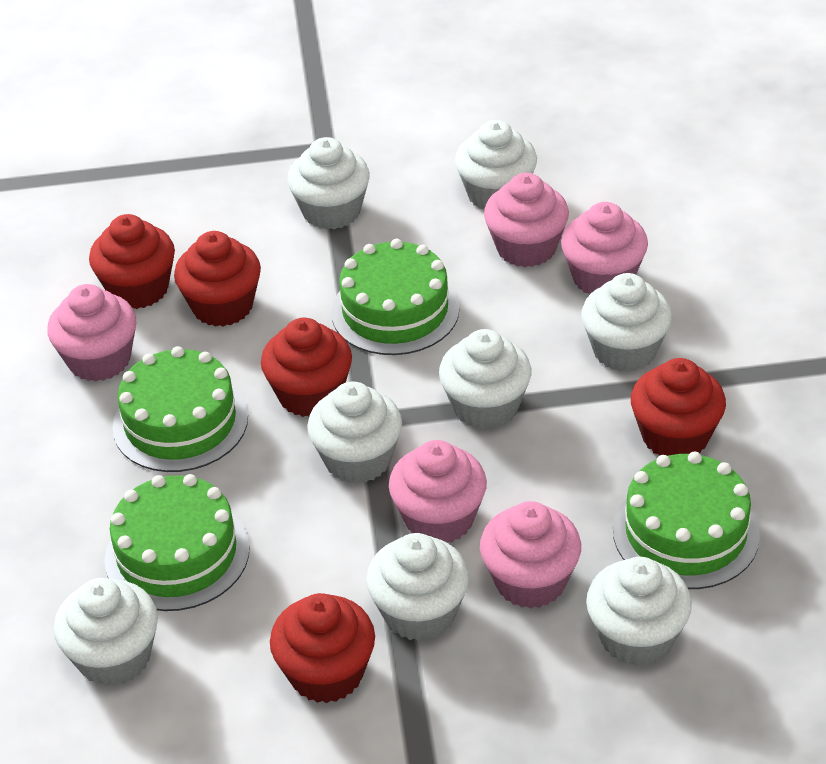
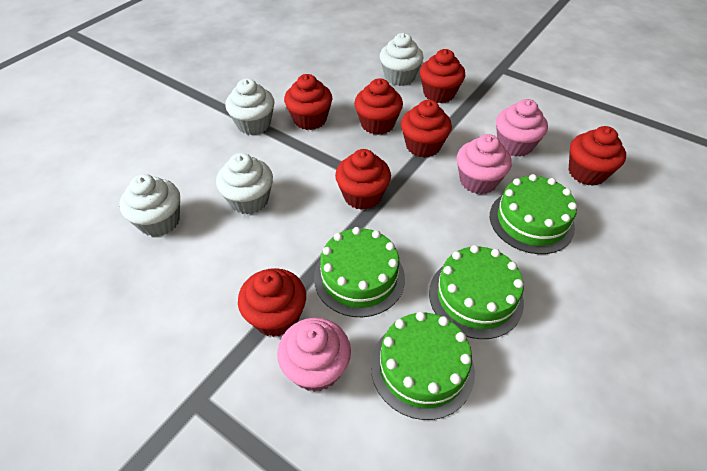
pink cupcake: 5 -> 3
red cupcake: 5 -> 7
white cupcake: 8 -> 4

